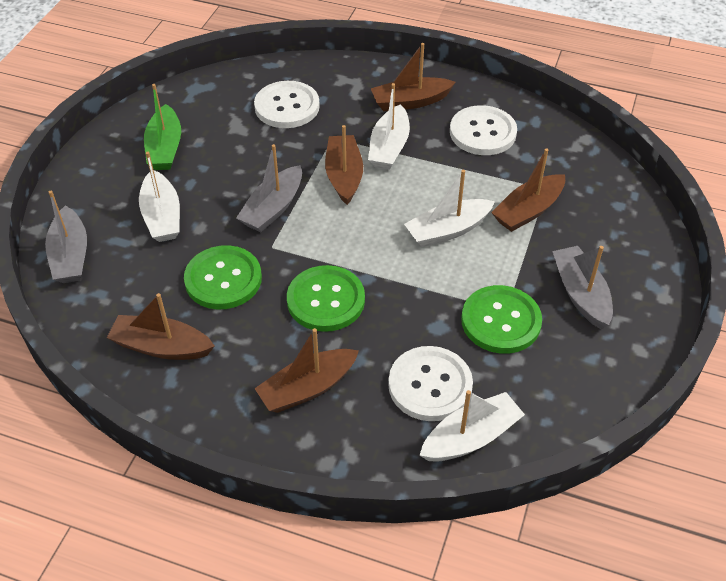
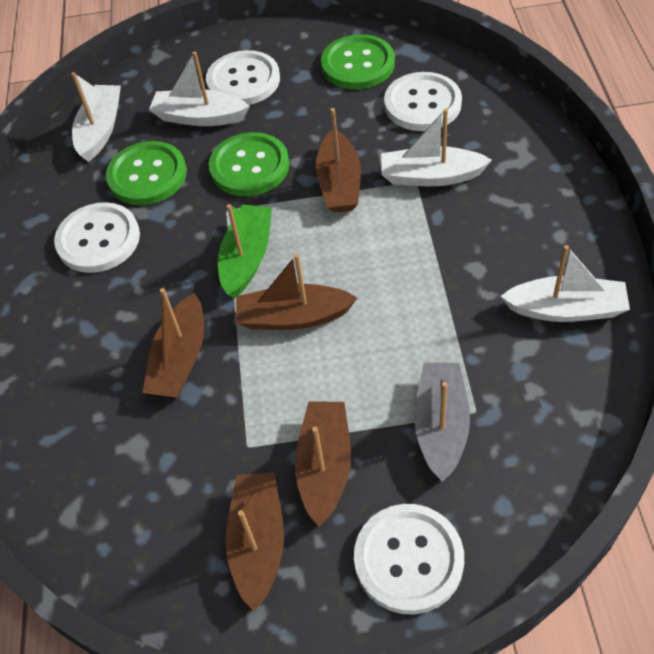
grey boat: 3 -> 1
white button: 3 -> 4

